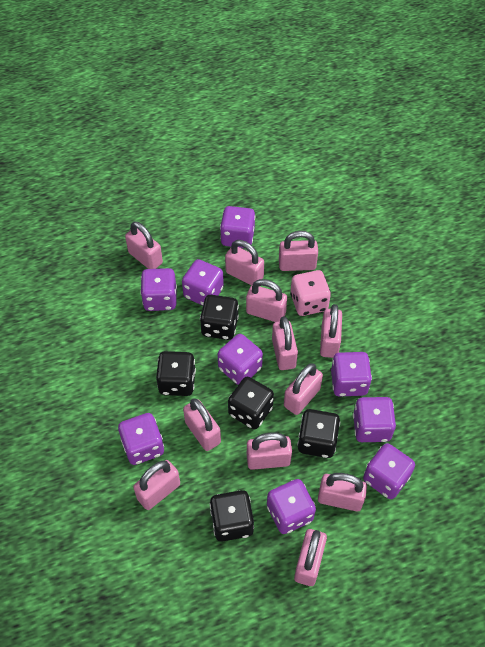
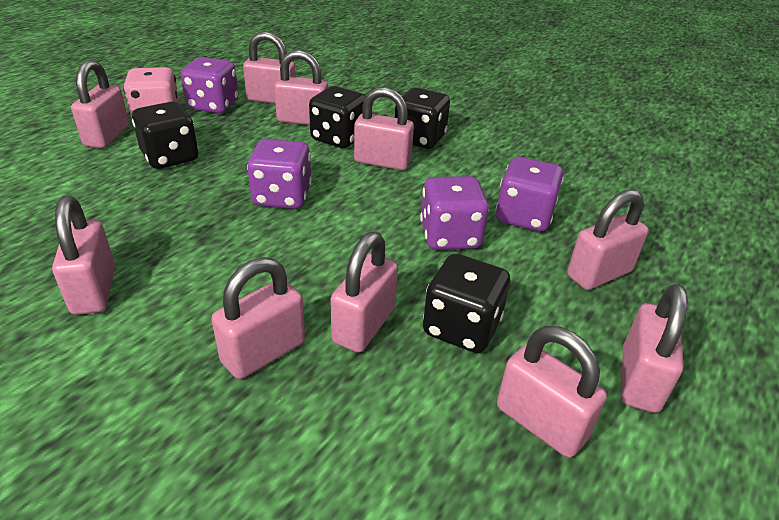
black dice: 5 -> 4
pink padlock: 12 -> 10
purple dice: 9 -> 4

